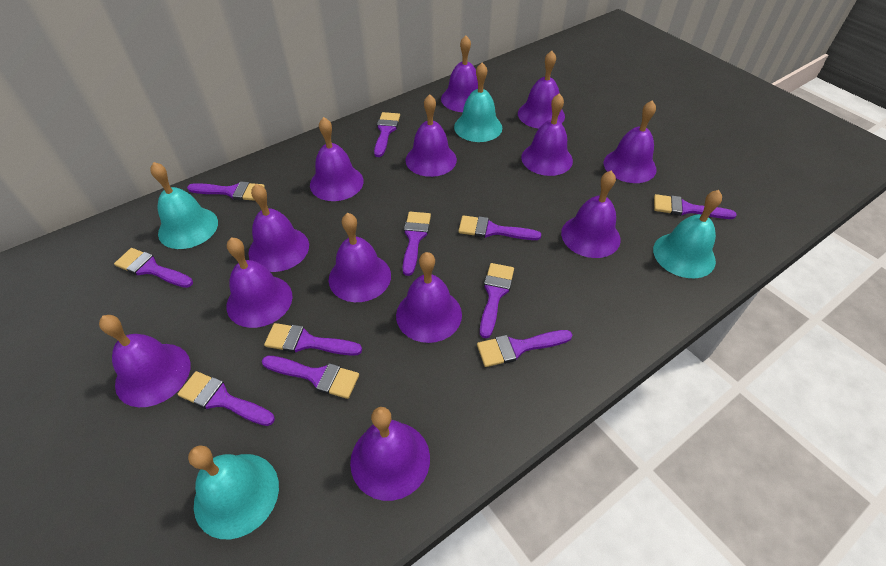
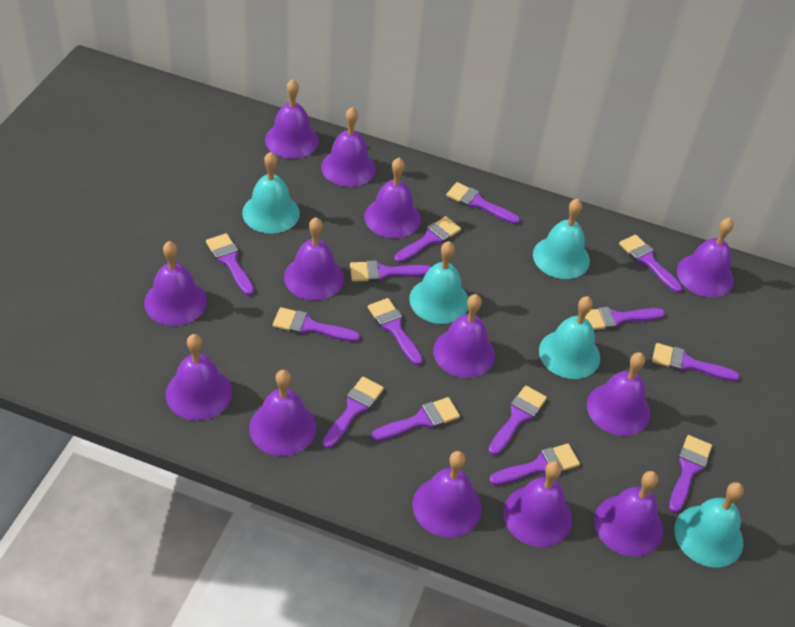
purple brush: 11 -> 14
turquoise bell: 4 -> 5

